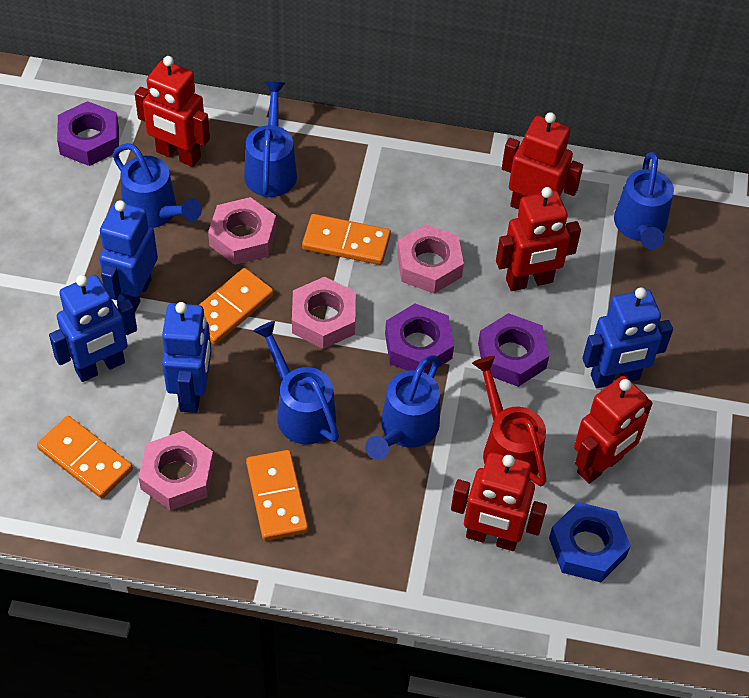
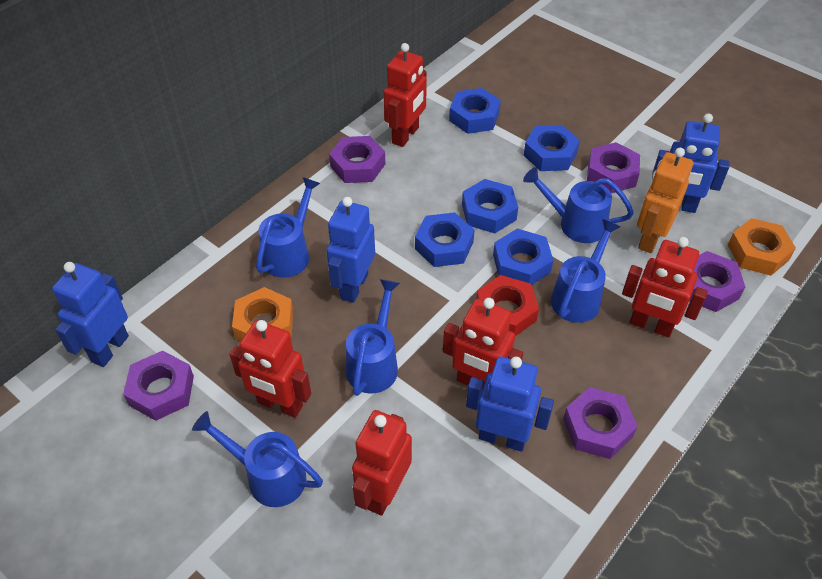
blue nut: 1 -> 5
orange domino: 4 -> 0
orange nut: 0 -> 2
orange robot: 0 -> 1
pink nut: 4 -> 0
purple nut: 3 -> 5
red nut: 0 -> 1
red watering can: 1 -> 0

